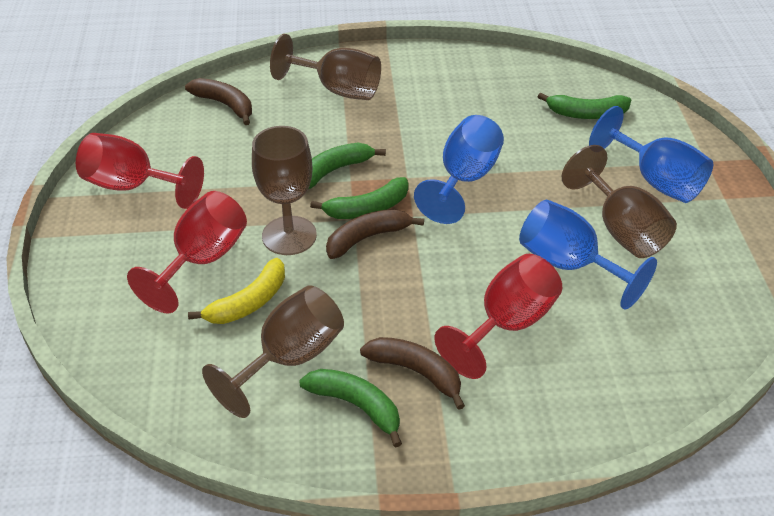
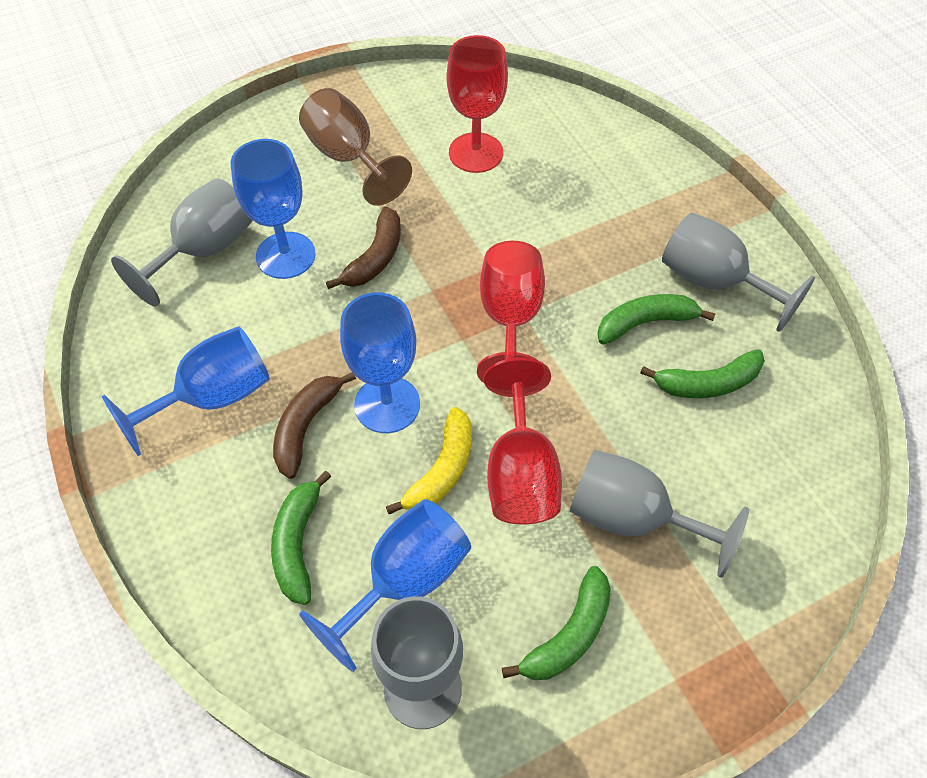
blue goblet: 3 -> 4
brown banana: 3 -> 2
brown goblet: 4 -> 1
grey goblet: 0 -> 4

